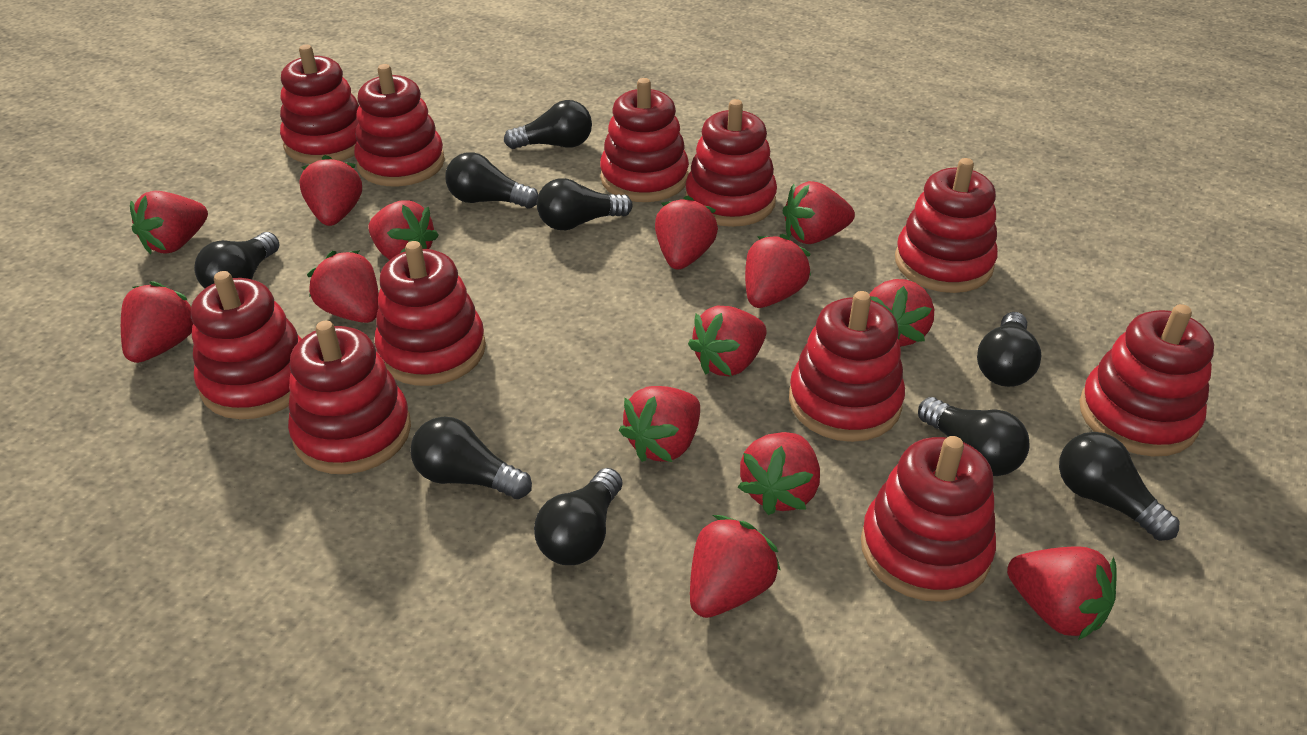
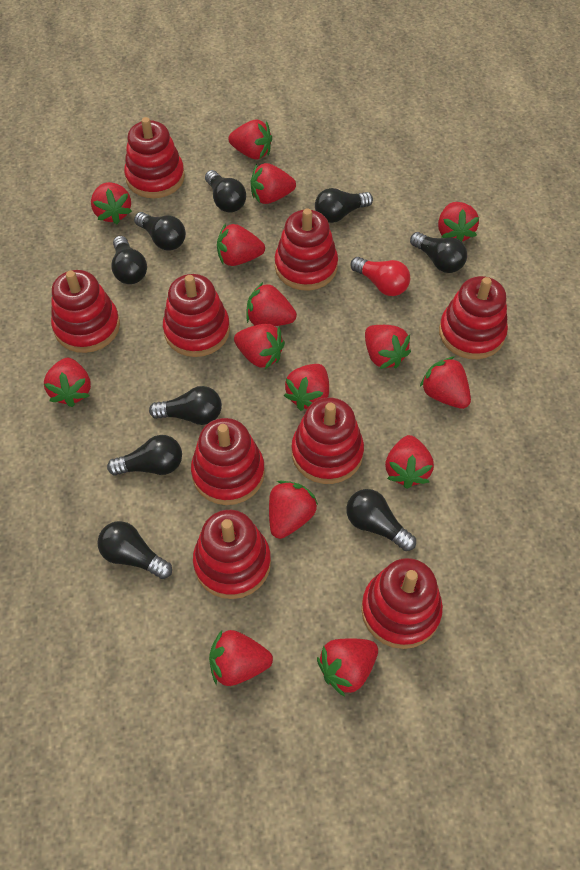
red light bulb: 0 -> 1
red stacking toy: 11 -> 9
red strawberry: 14 -> 15

